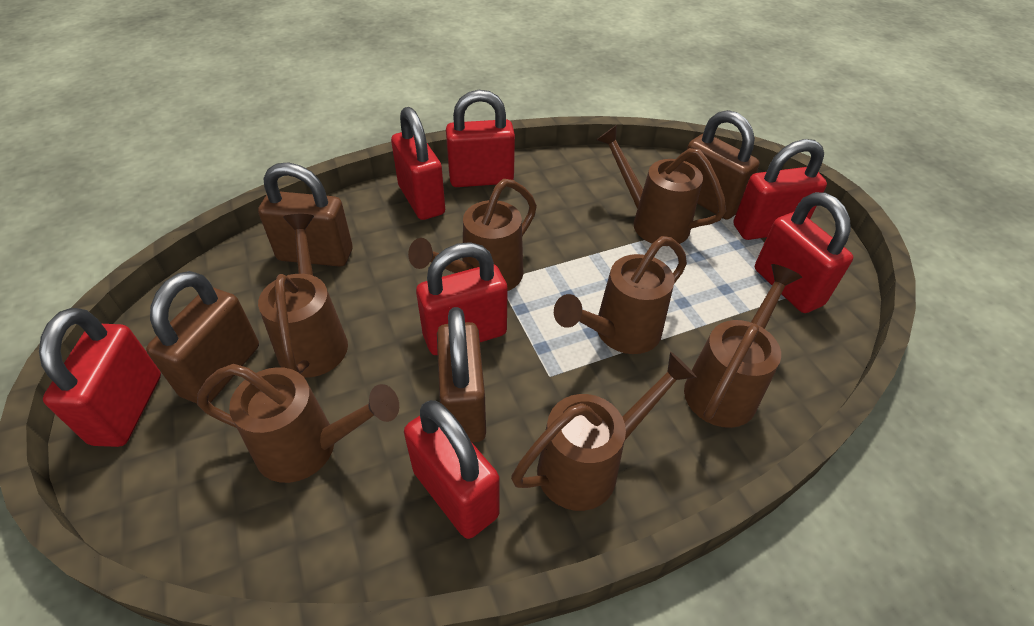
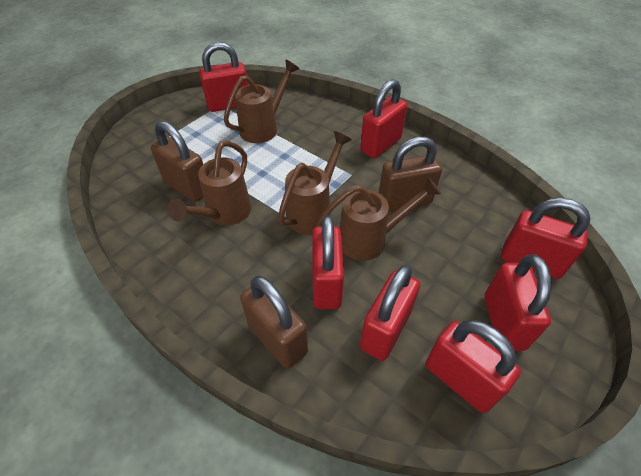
brown padlock: 4 -> 3
brown watering can: 7 -> 4

